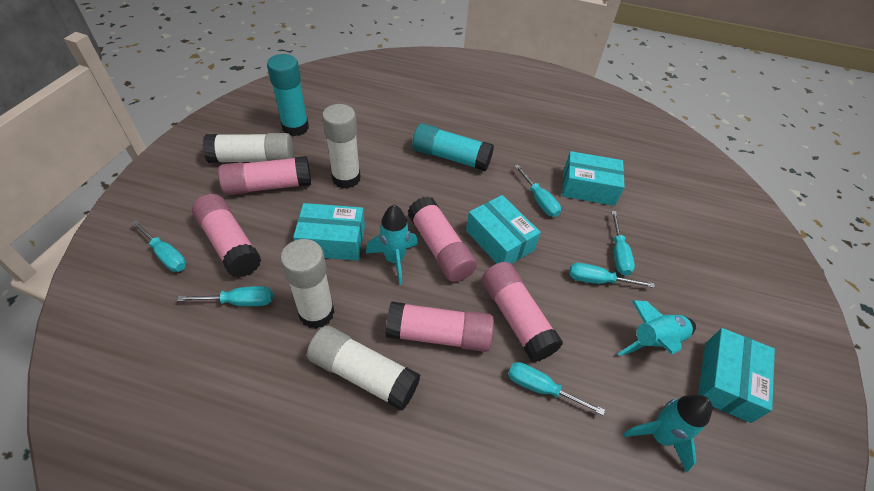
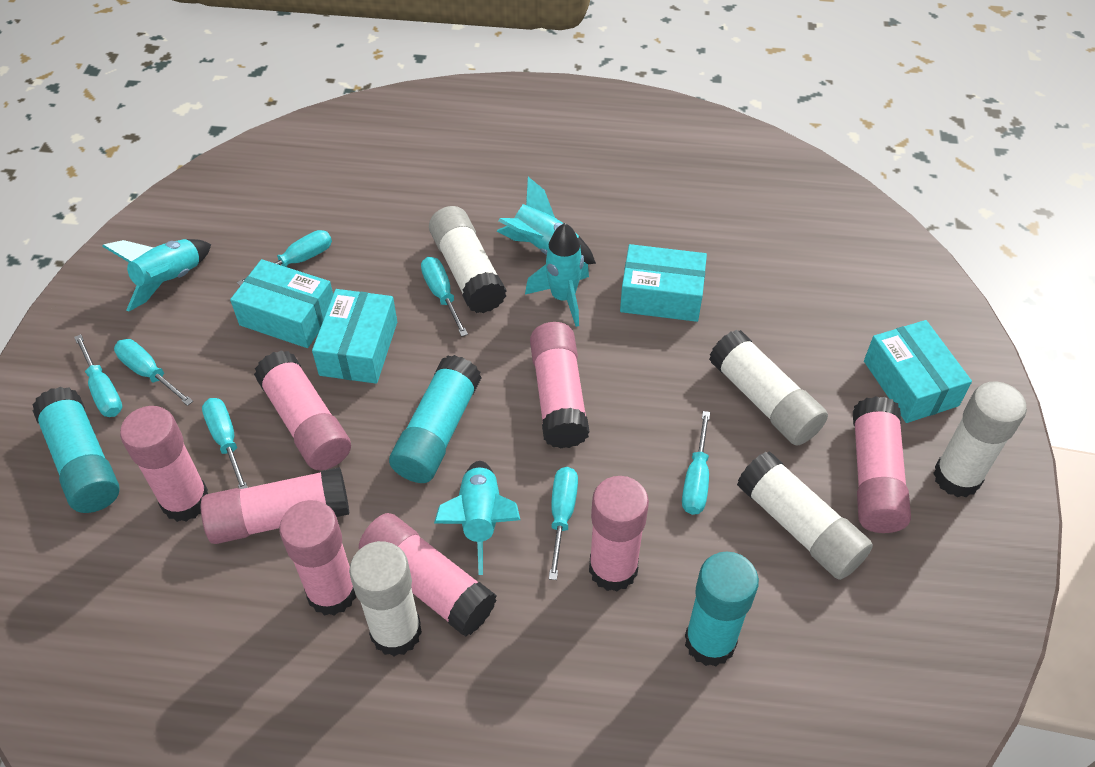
pink glue stick: 5 -> 8
turquoise glue stick: 2 -> 3
turquoise rocket: 3 -> 4
turquoise screwdriver: 6 -> 7
white glue stick: 4 -> 5

